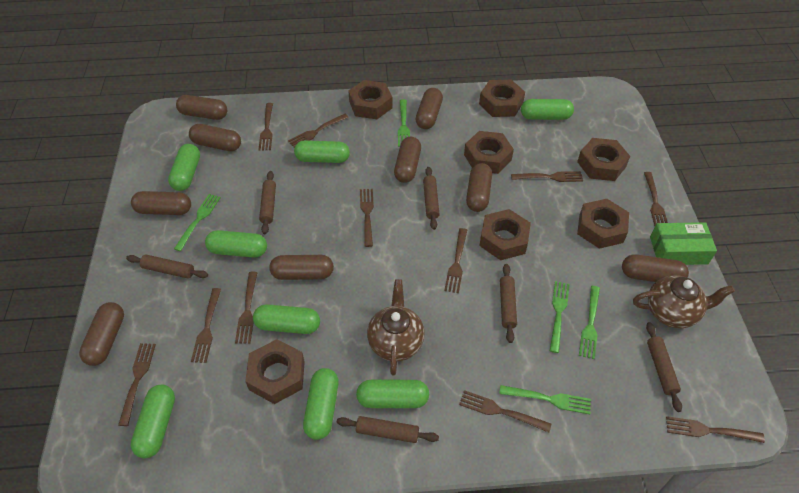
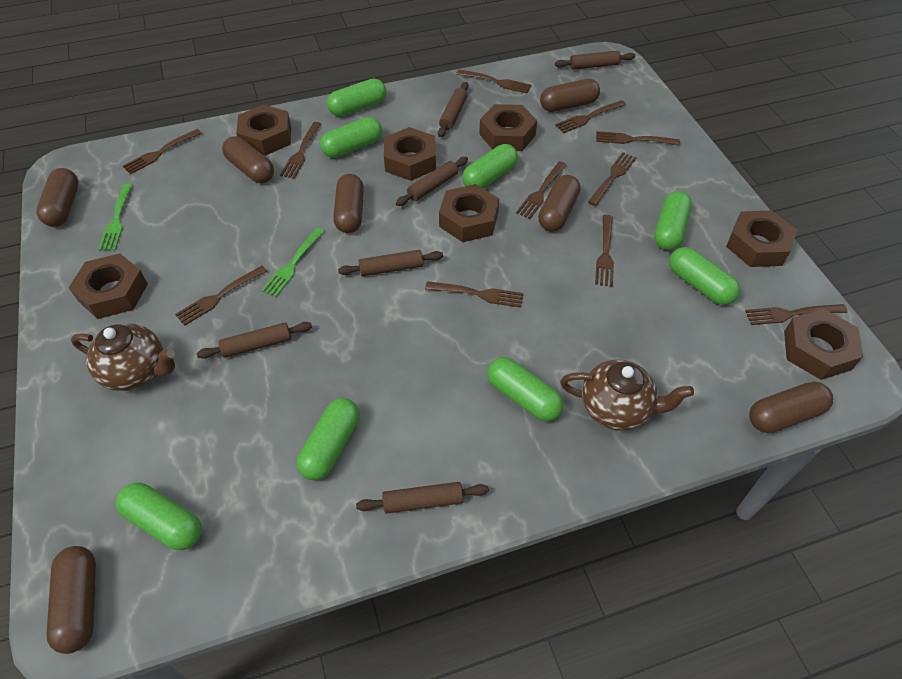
brown capsule: 9 -> 7
green box: 1 -> 0
green fork: 5 -> 2

